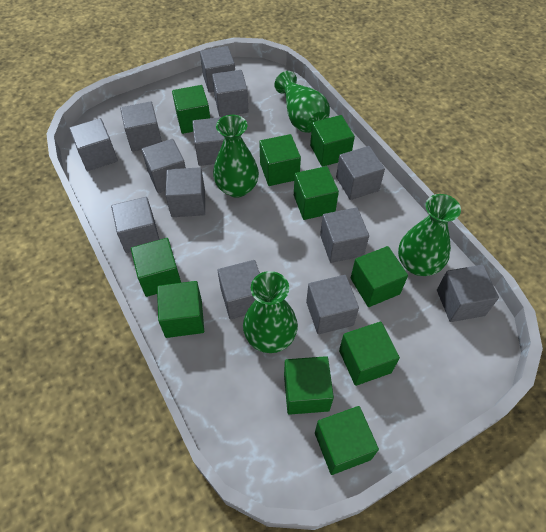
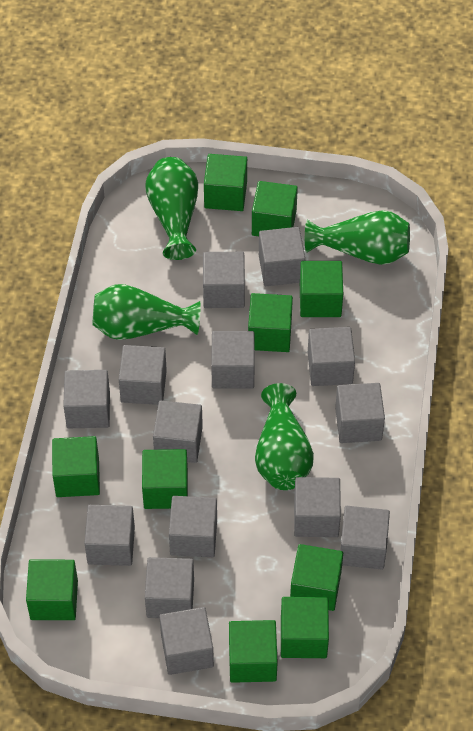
grey cube: 13 -> 14

